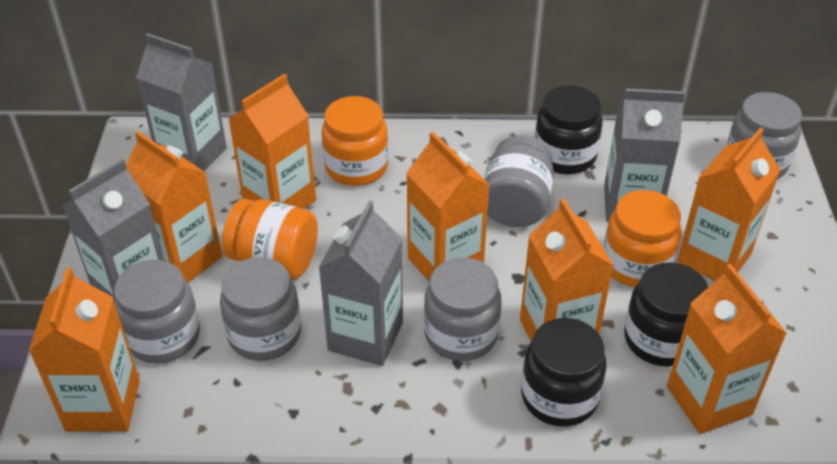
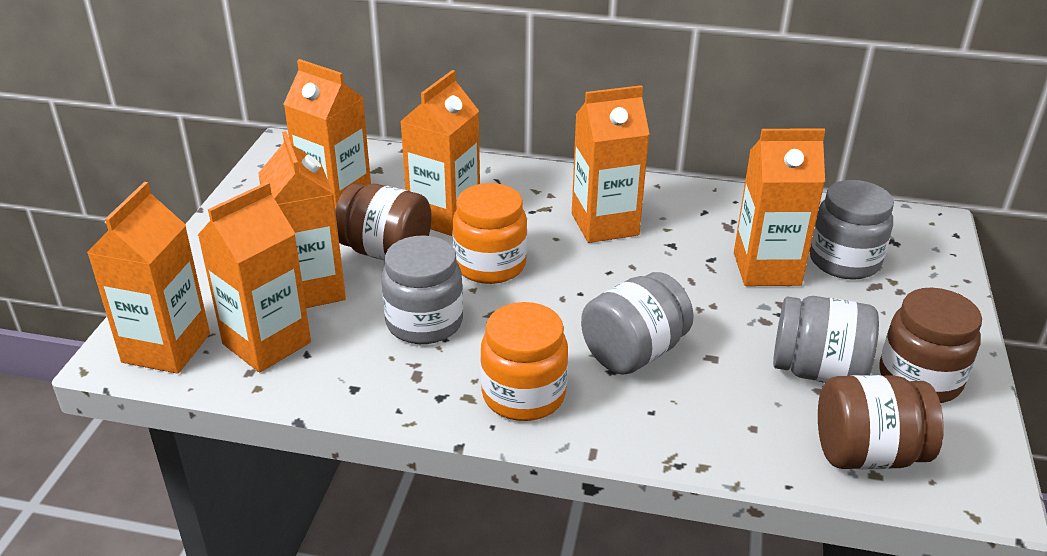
black jar: 3 -> 0
brown jar: 0 -> 3
grey carton: 4 -> 0
grey jar: 5 -> 4
orange jar: 3 -> 2

